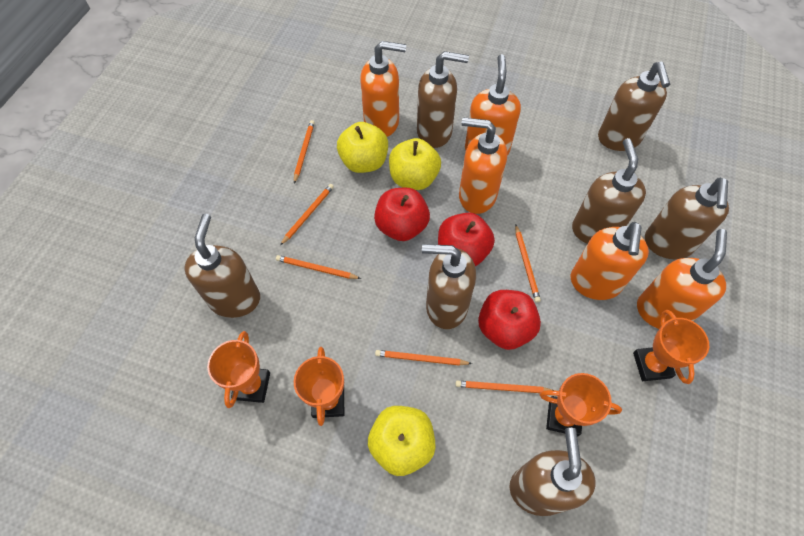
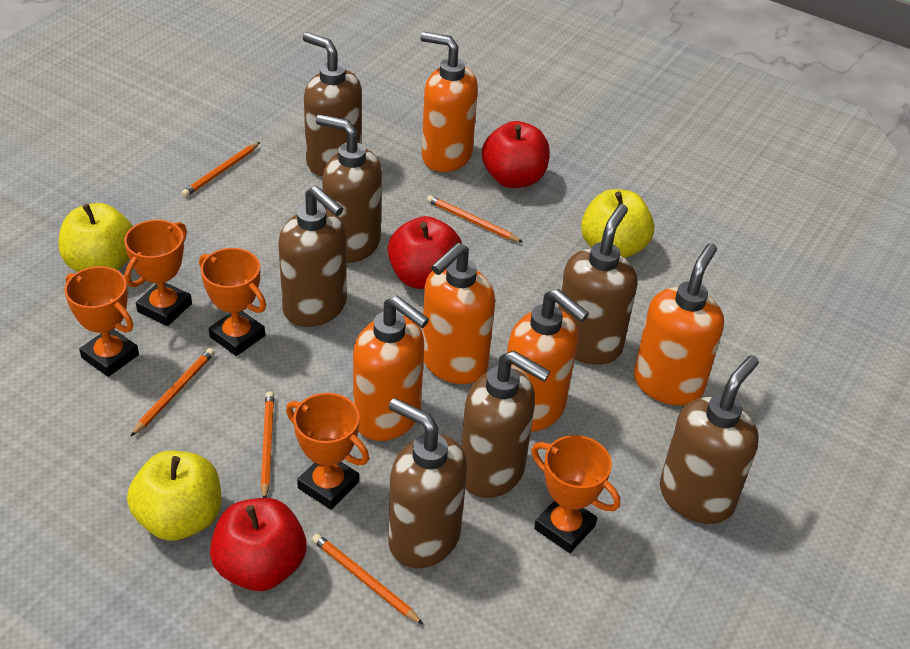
orange pencil: 6 -> 5
orange trophy: 4 -> 5

